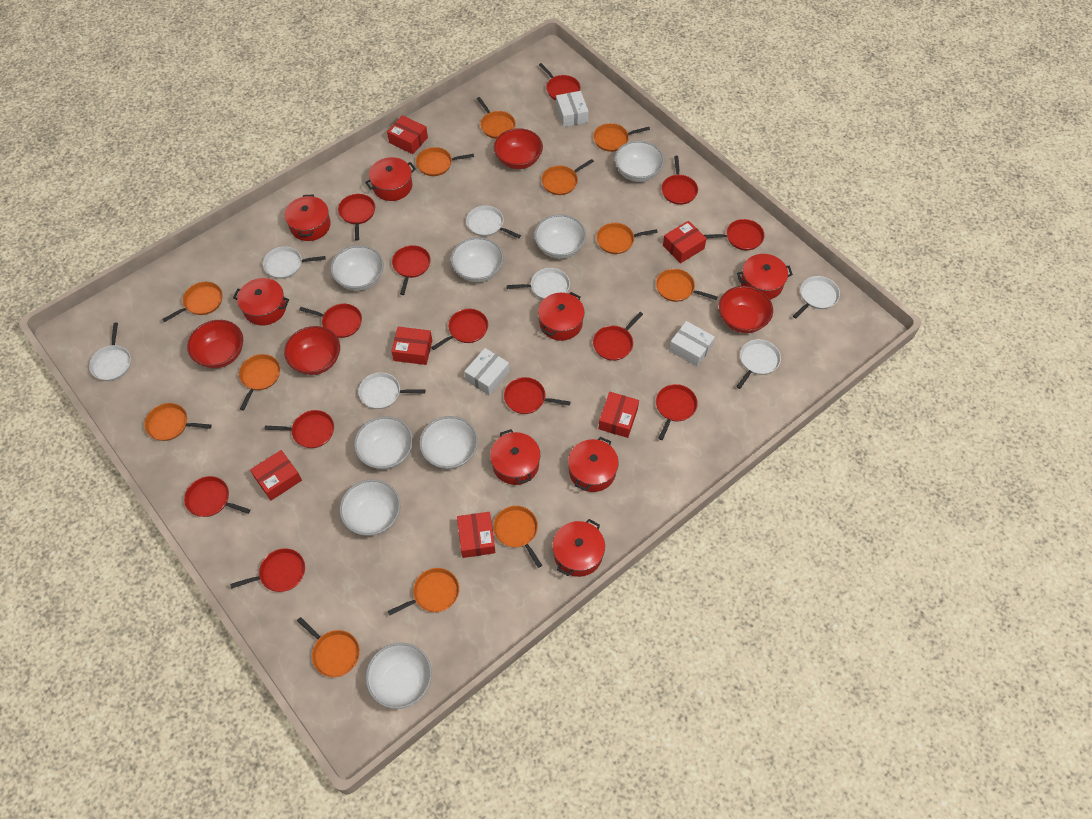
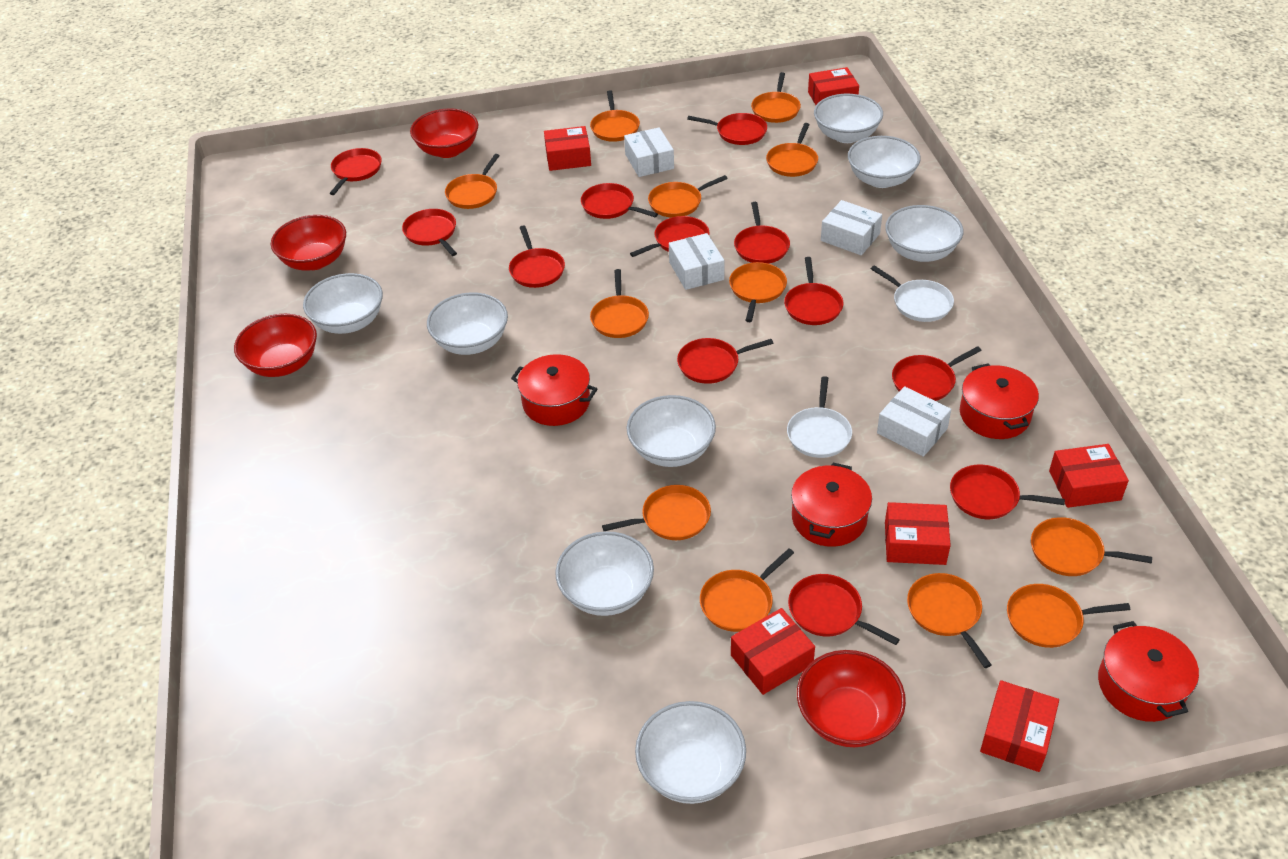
red pan: 13 -> 12
red pot: 8 -> 4
white box: 3 -> 4
white pan: 7 -> 2

